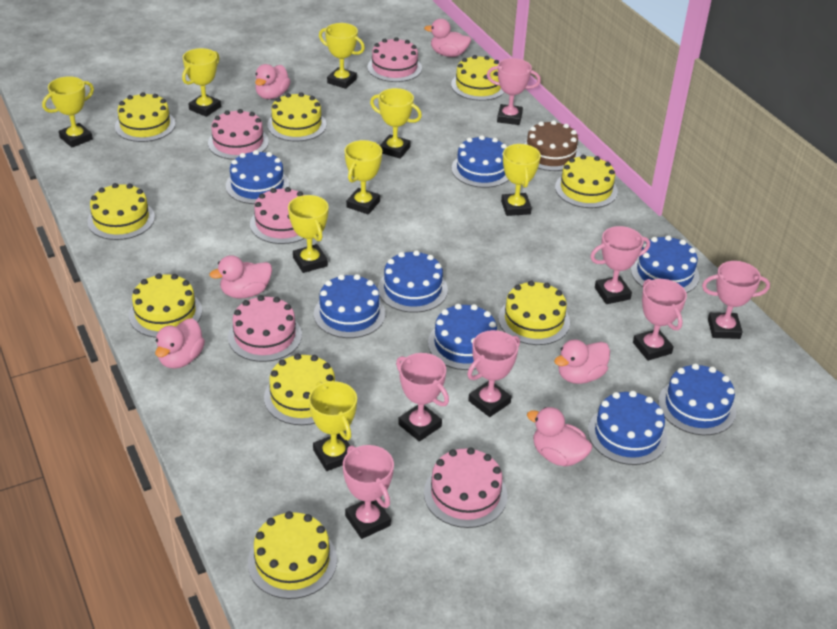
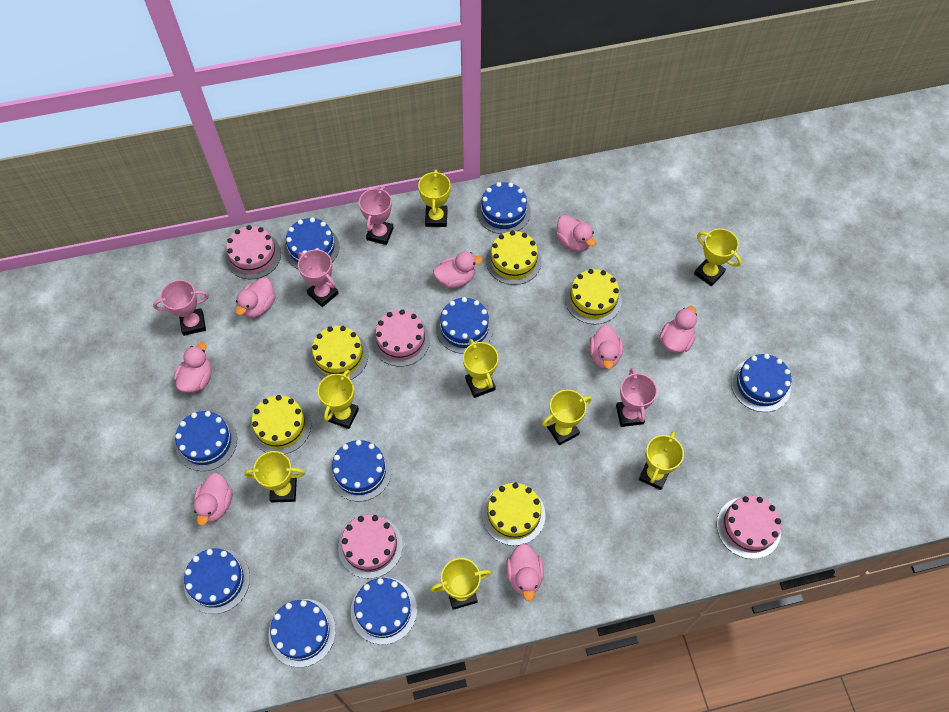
blue cake: 8 -> 9
brown cake: 1 -> 0
pink cake: 5 -> 4
pink duck: 6 -> 8
pink trophy: 7 -> 4
yellow cake: 9 -> 5

